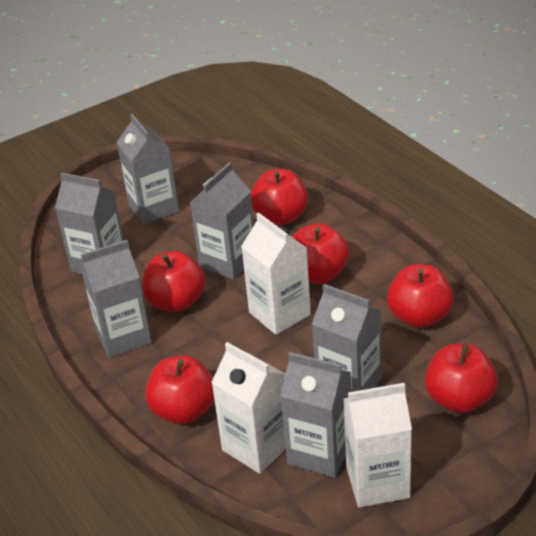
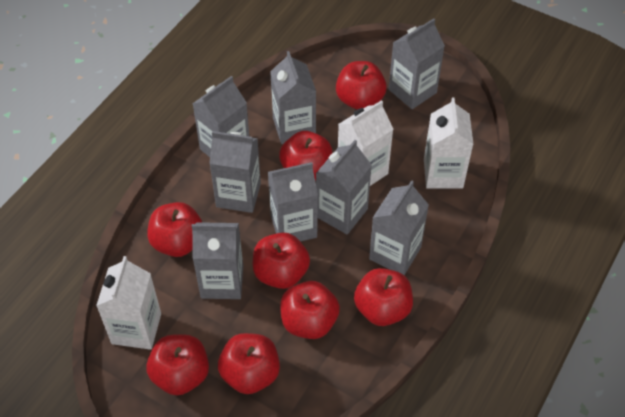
grey carton: 6 -> 8
red apple: 6 -> 8

